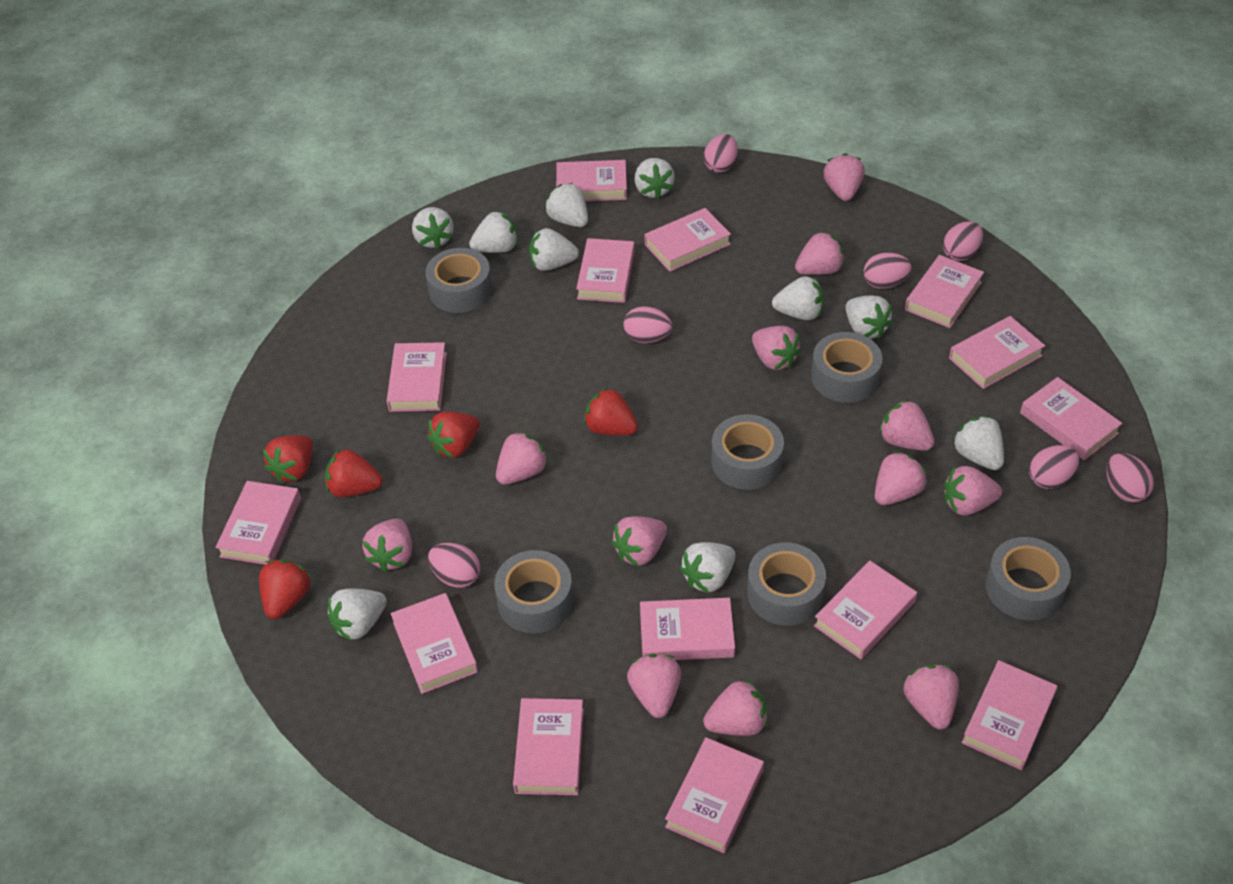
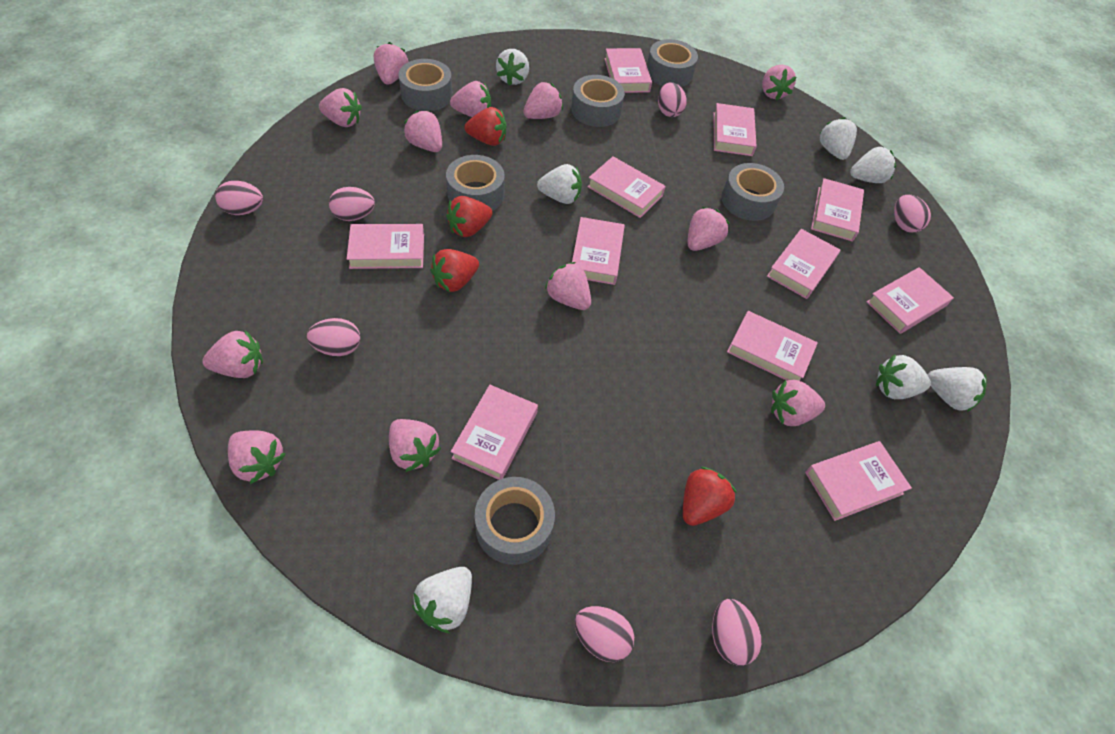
pink book: 14 -> 11
red strawberry: 5 -> 4
white strawberry: 10 -> 7

